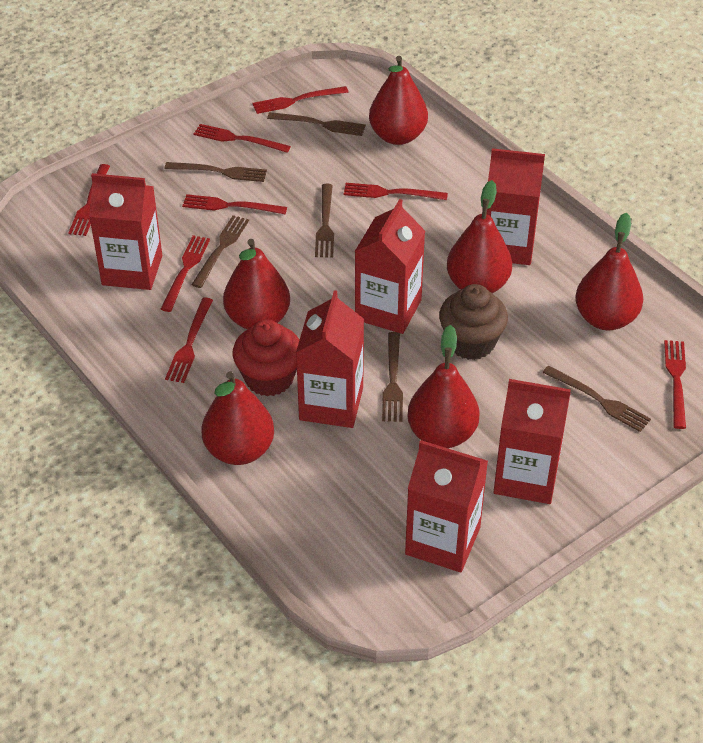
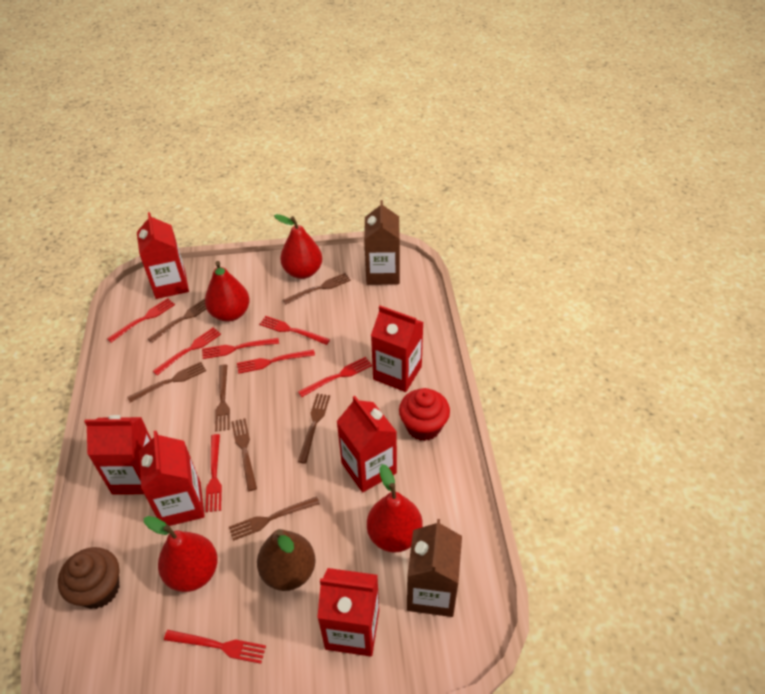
brown carton: 0 -> 2
brown fork: 6 -> 7
brown pear: 0 -> 1
red pear: 6 -> 4

